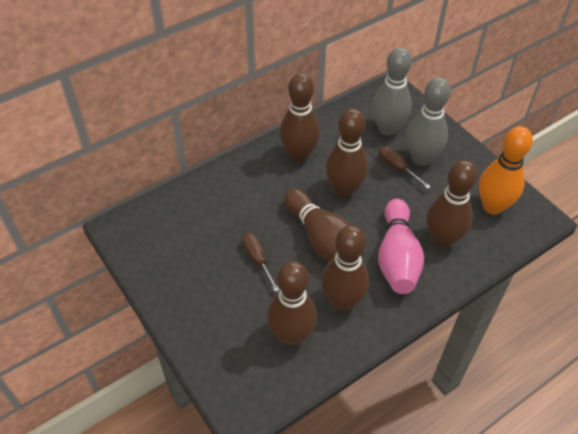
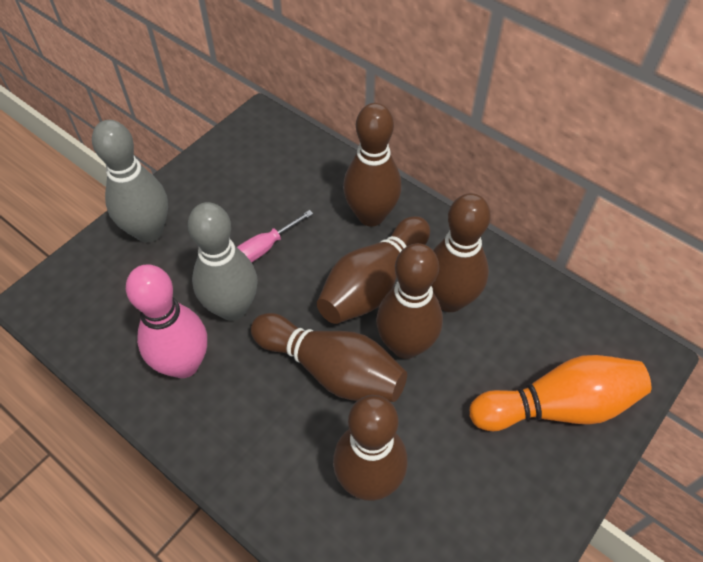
brown screwdriver: 2 -> 0
pink screwdriver: 0 -> 1

